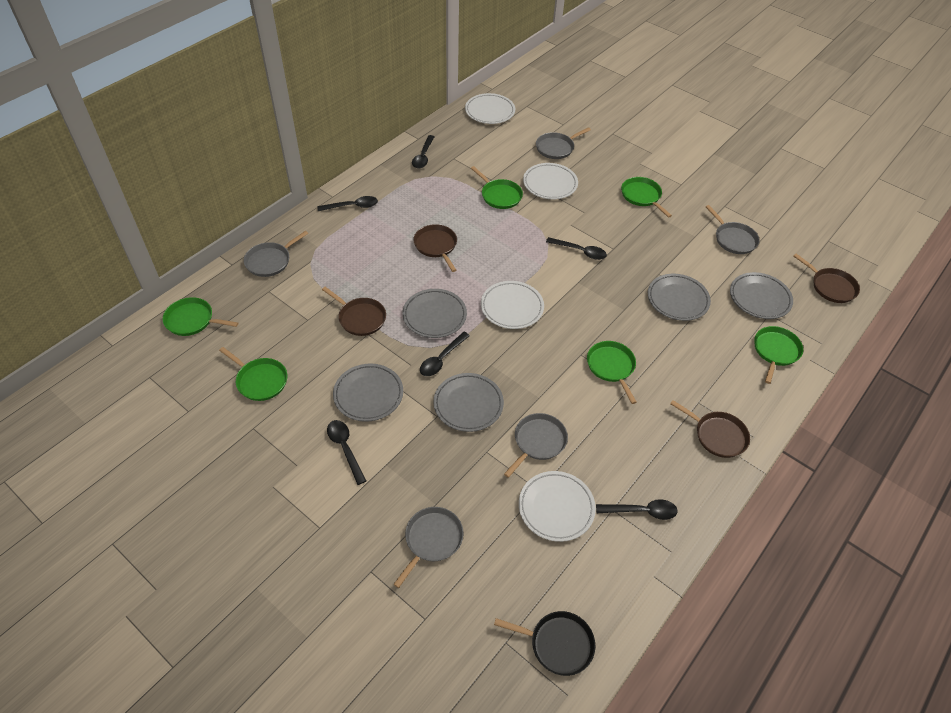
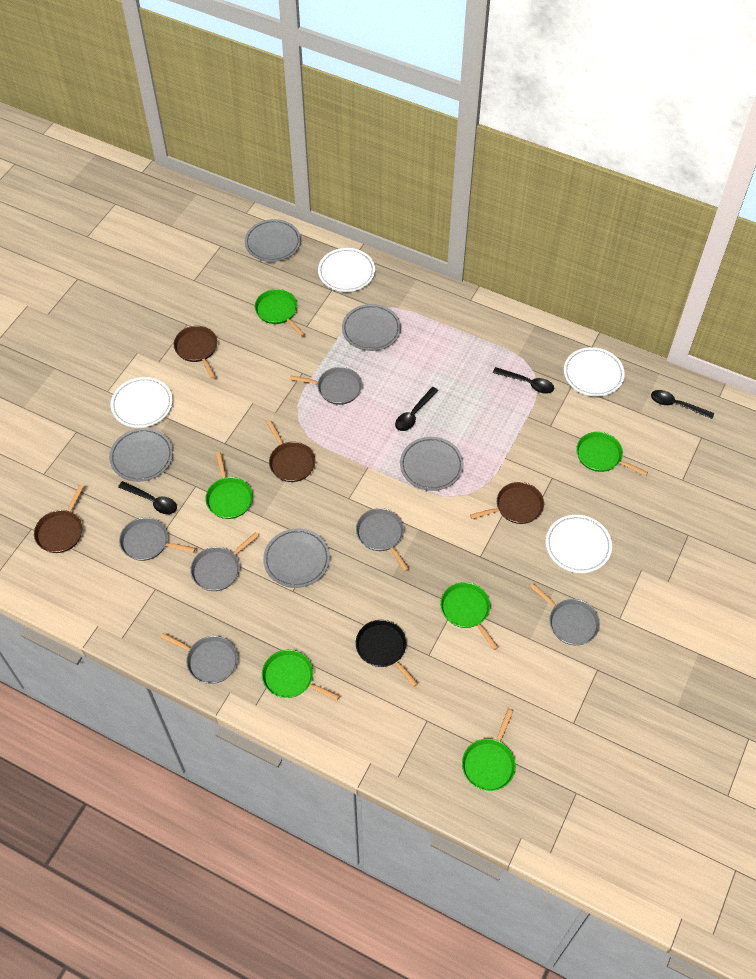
black spoon: 6 -> 4
grey pan: 5 -> 6

